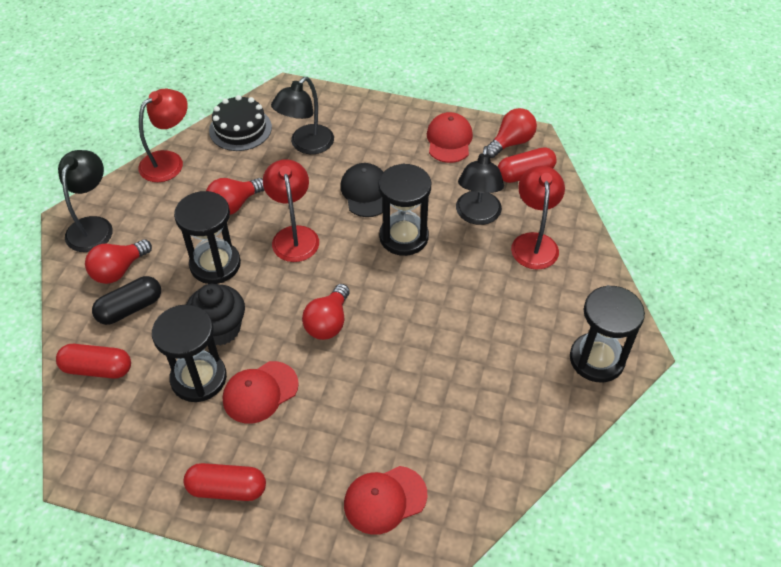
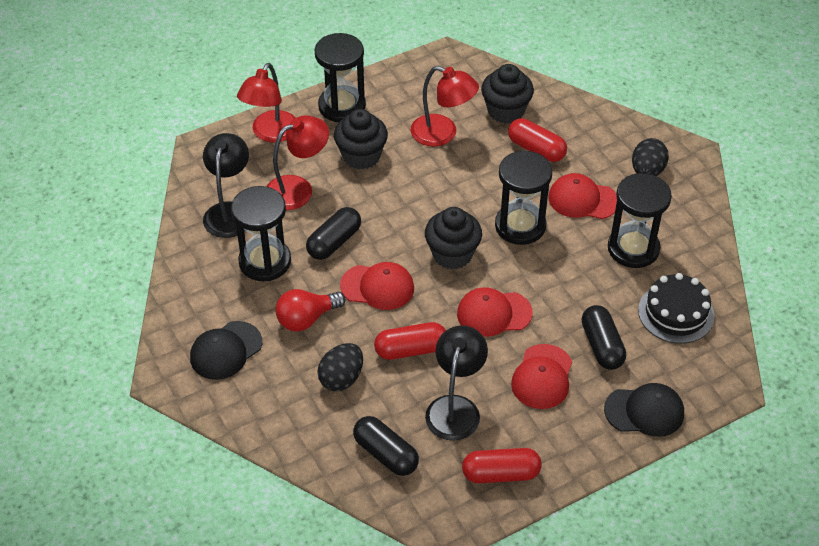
black cap: 1 -> 2
black capsule: 1 -> 3
black cupcake: 1 -> 3
black egg: 0 -> 2
black lamp: 3 -> 2
red cap: 3 -> 4
red light bulb: 4 -> 1

